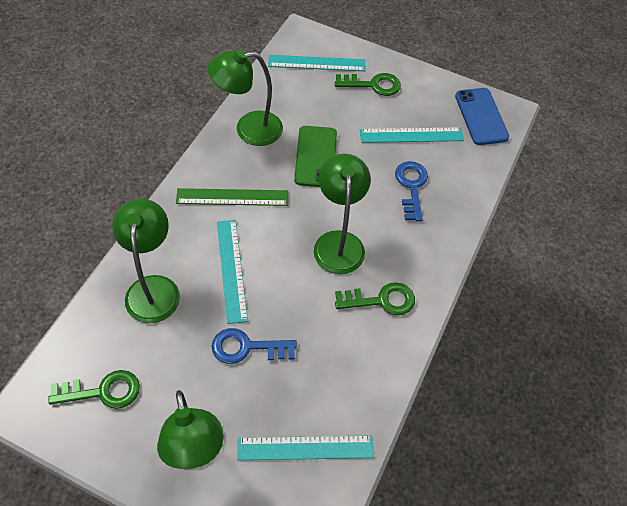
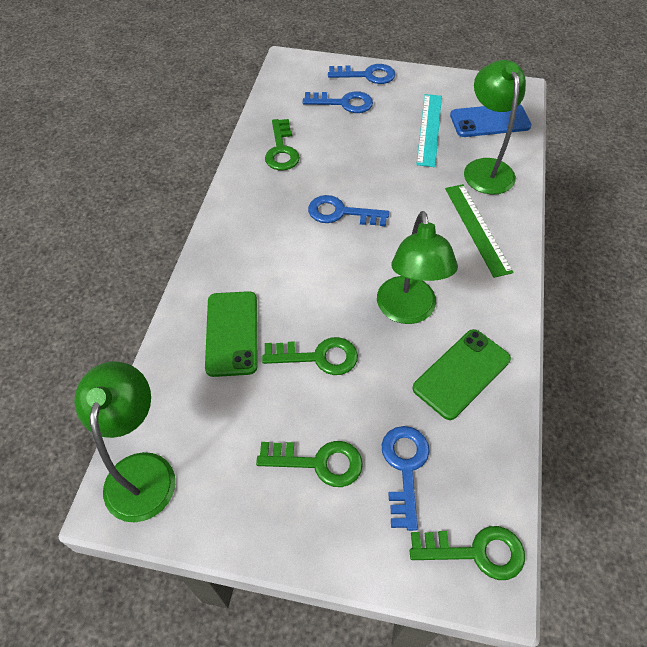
blue key: 2 -> 4
green key: 3 -> 4
green lamp: 4 -> 3
green phone: 1 -> 2
turquoise ruler: 4 -> 1

